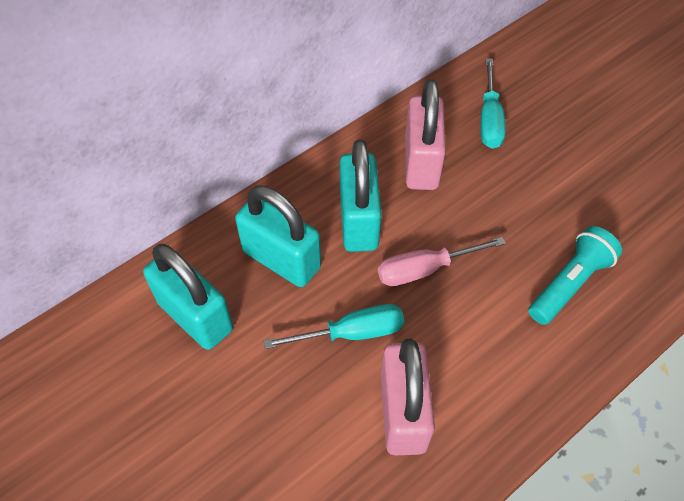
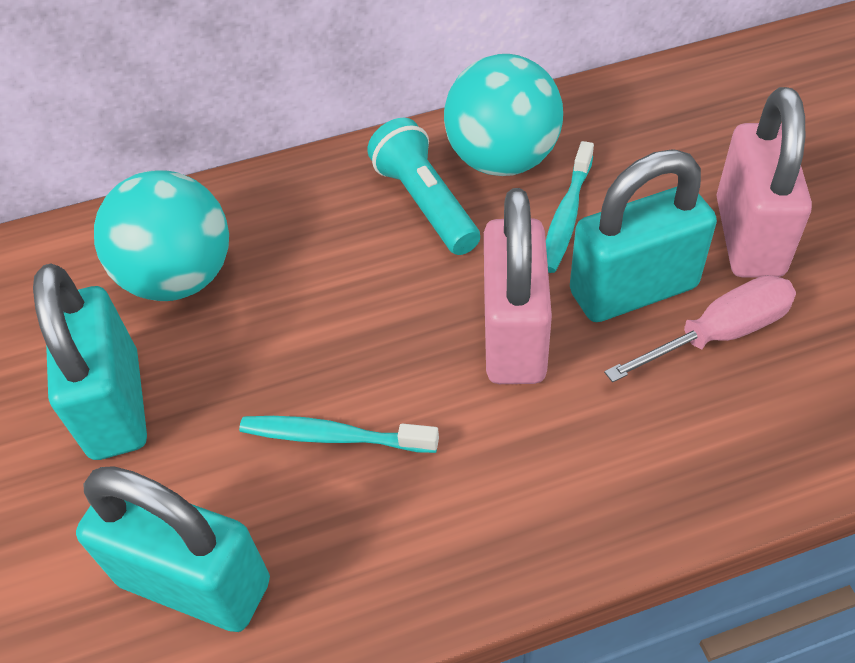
turquoise ball: 0 -> 2
turquoise screwdriver: 2 -> 0
turquoise toothbrush: 0 -> 2

